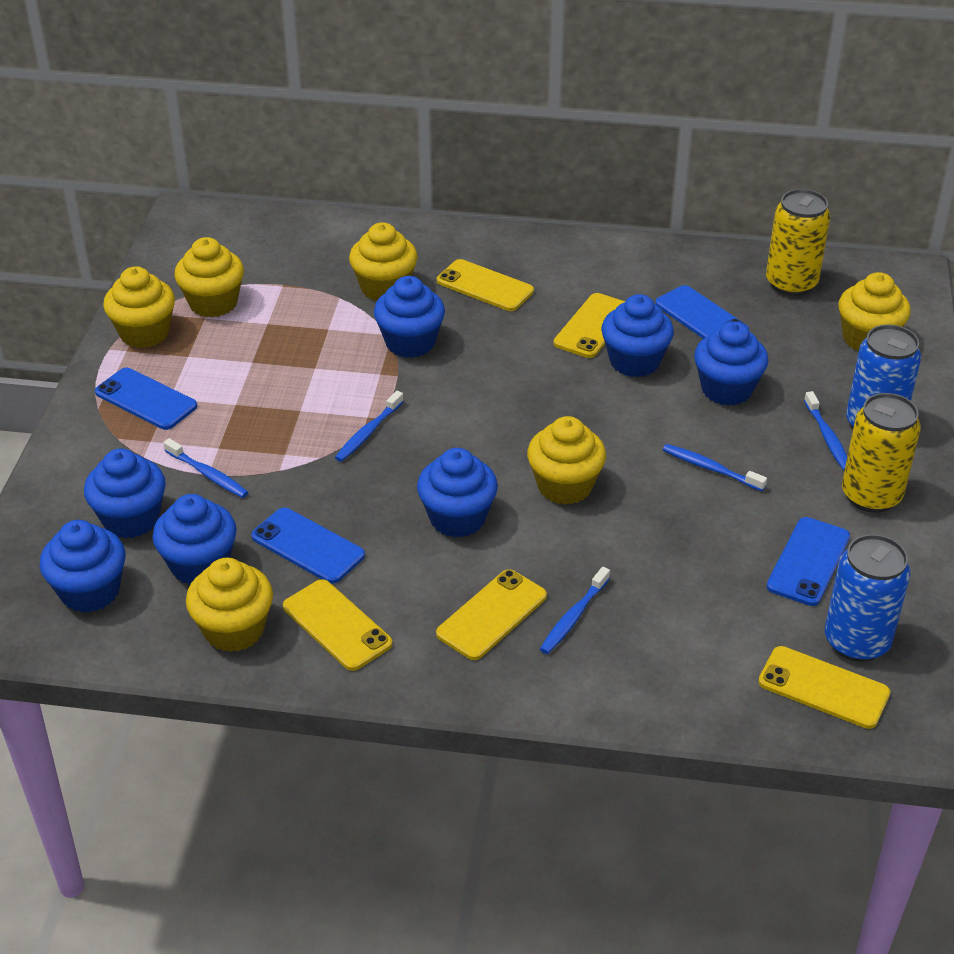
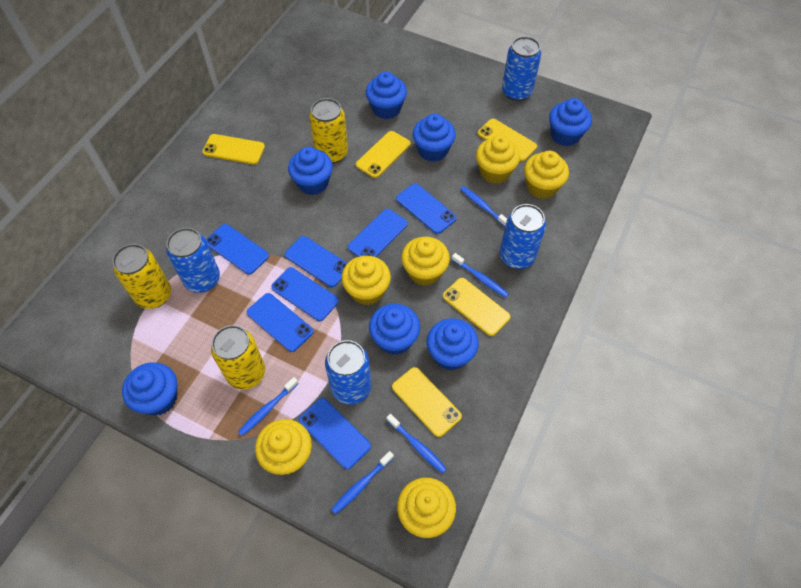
blue can: 2 -> 4
blue phone: 4 -> 7
yellow can: 2 -> 3

